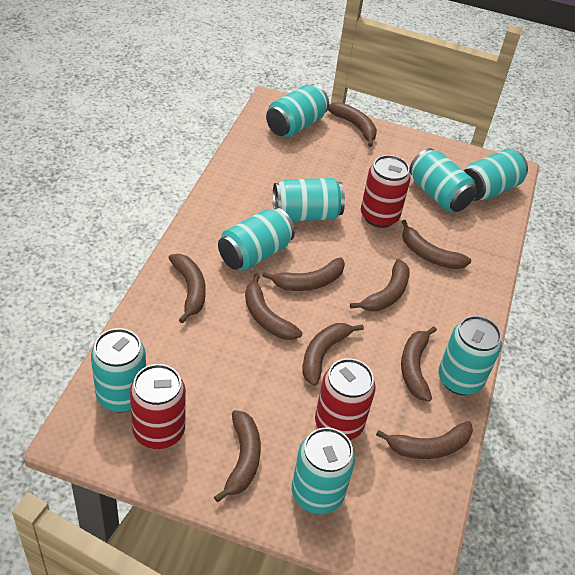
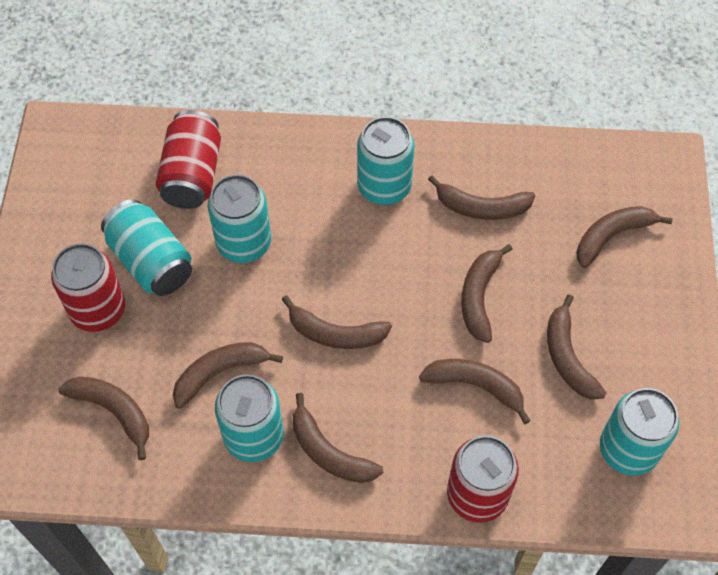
brown banana: 10 -> 9
turquoise can: 8 -> 5

